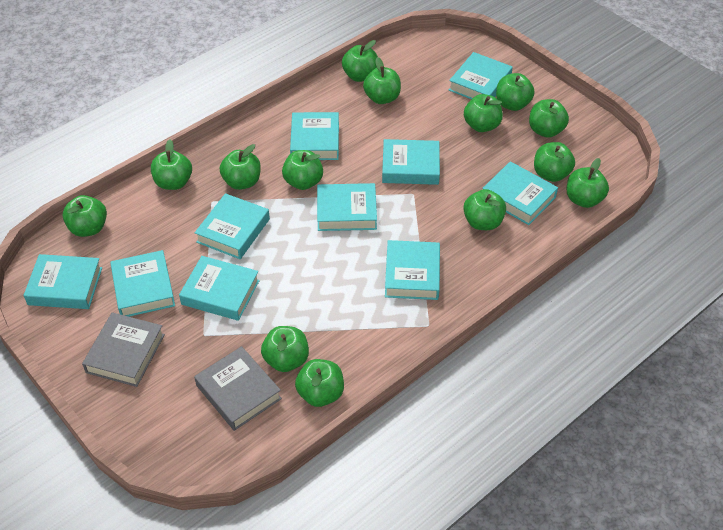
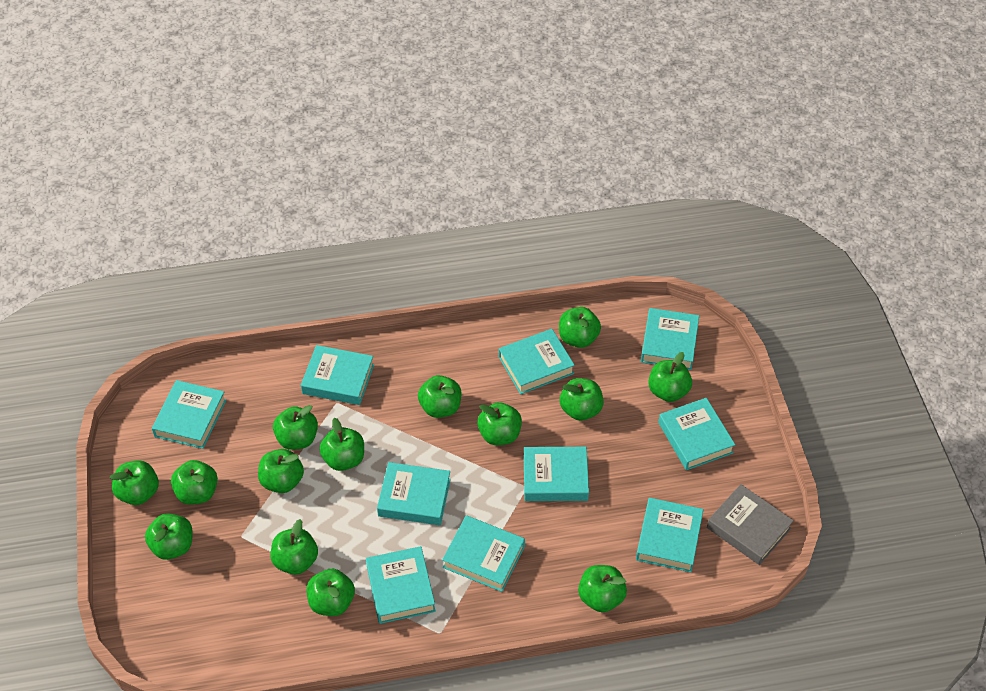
grey book: 2 -> 1

